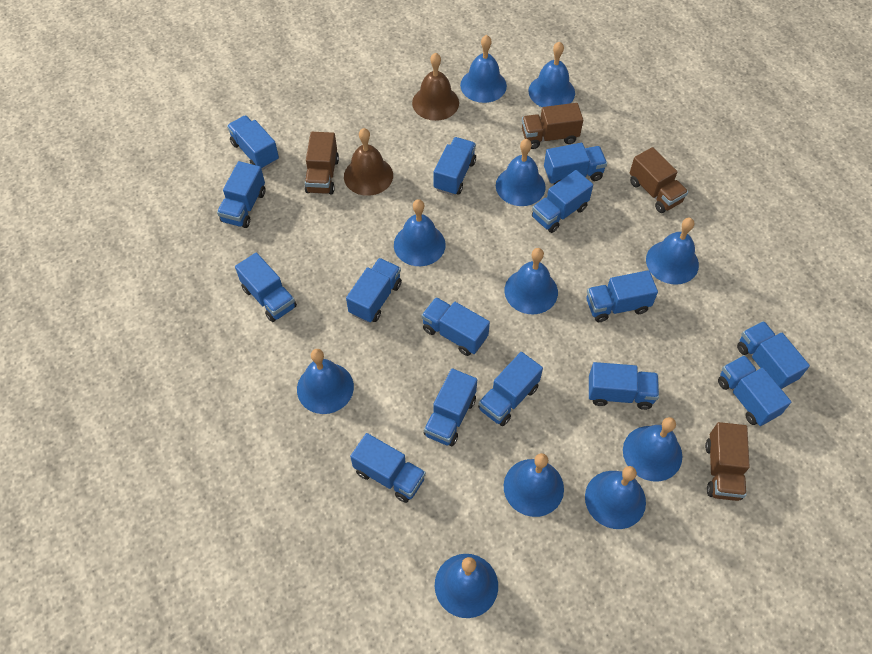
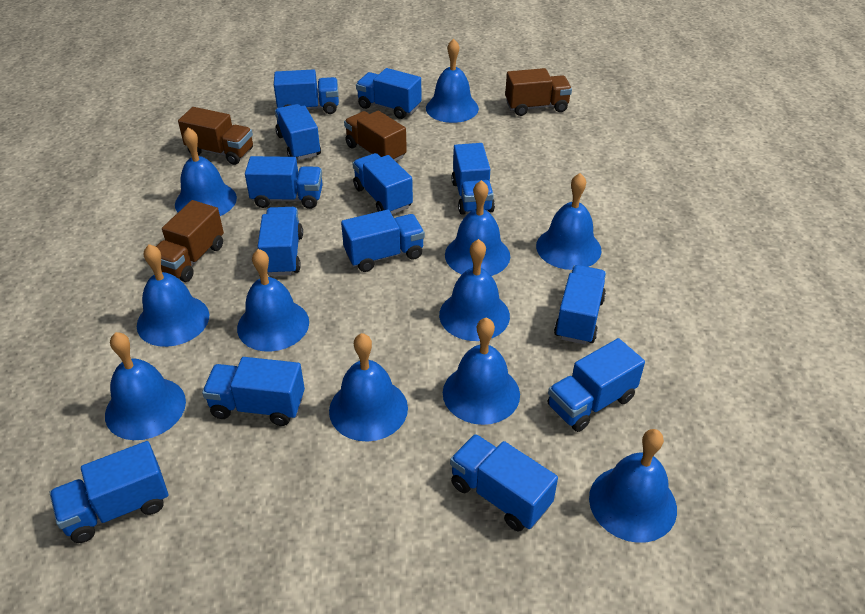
blue truck: 15 -> 13
brown bell: 2 -> 0

